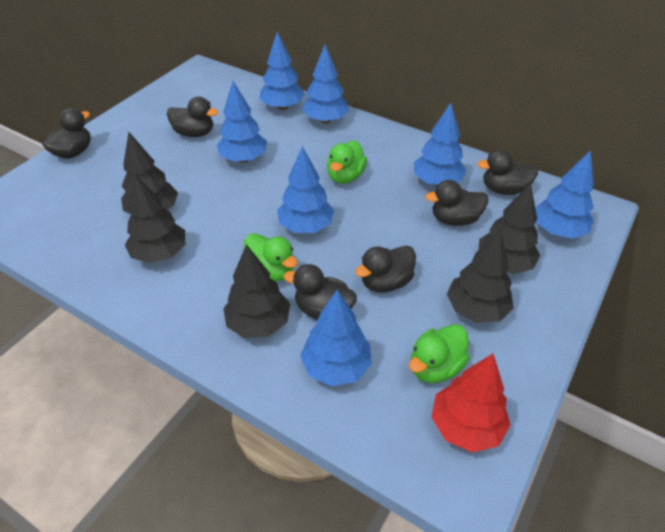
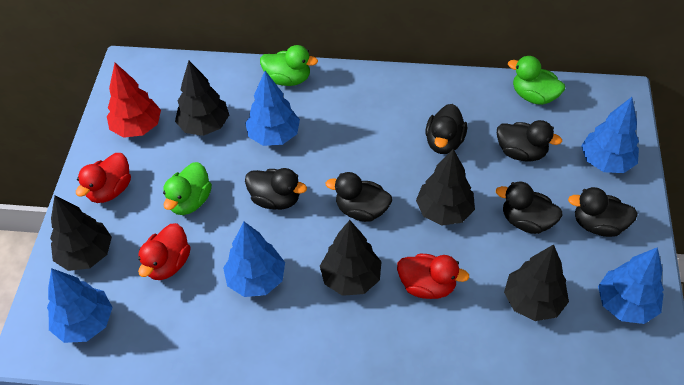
blue tree: 7 -> 5
red duck: 0 -> 3

